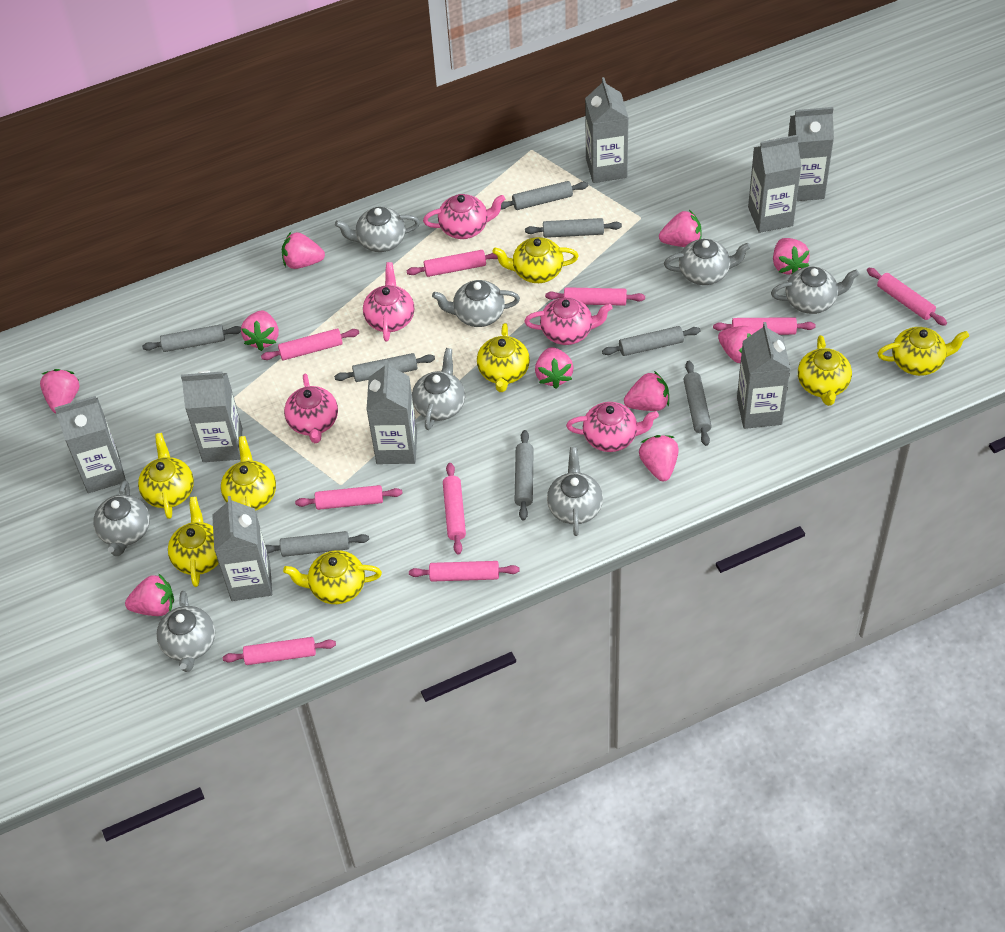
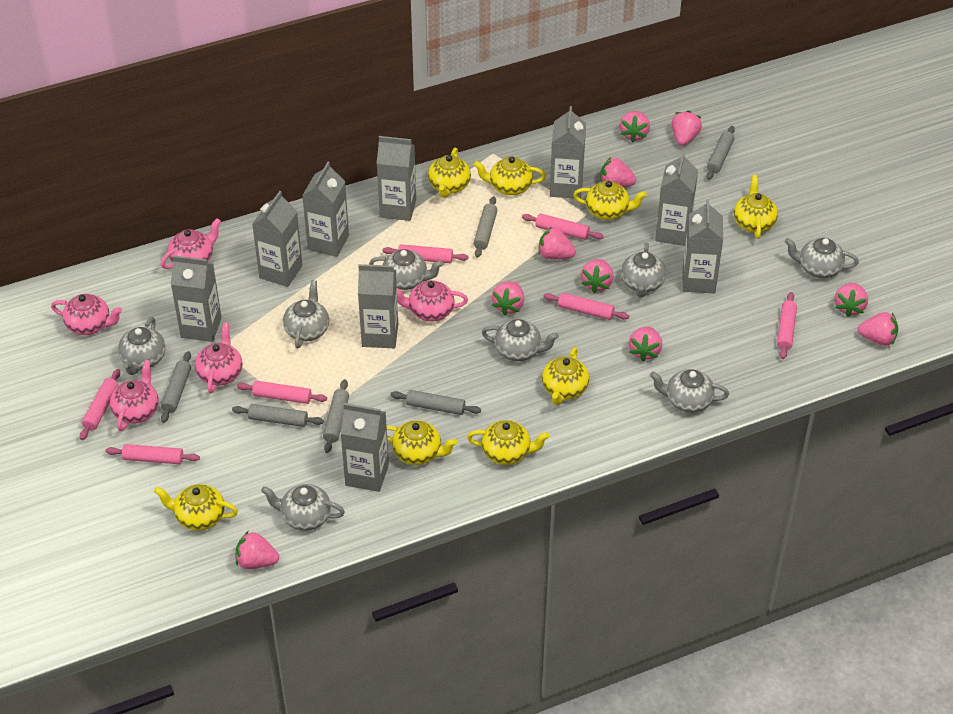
grey carton: 8 -> 9
grey rolling pin: 8 -> 6
pink rolling pin: 9 -> 7

